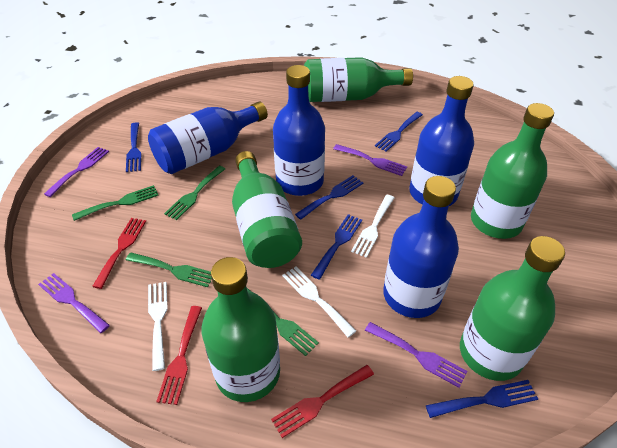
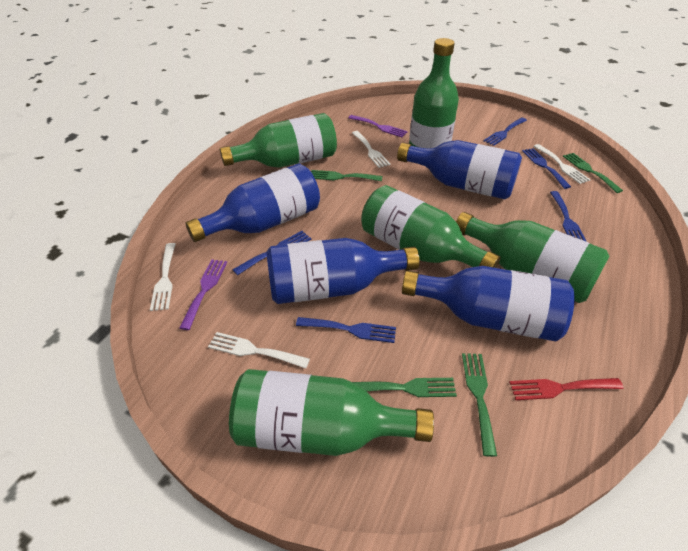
purple fork: 4 -> 2
red fork: 3 -> 1
white fork: 3 -> 4

